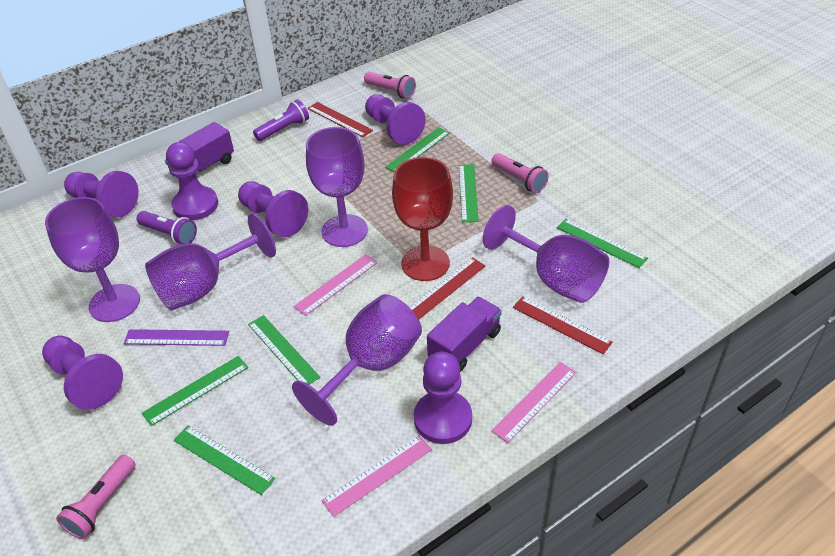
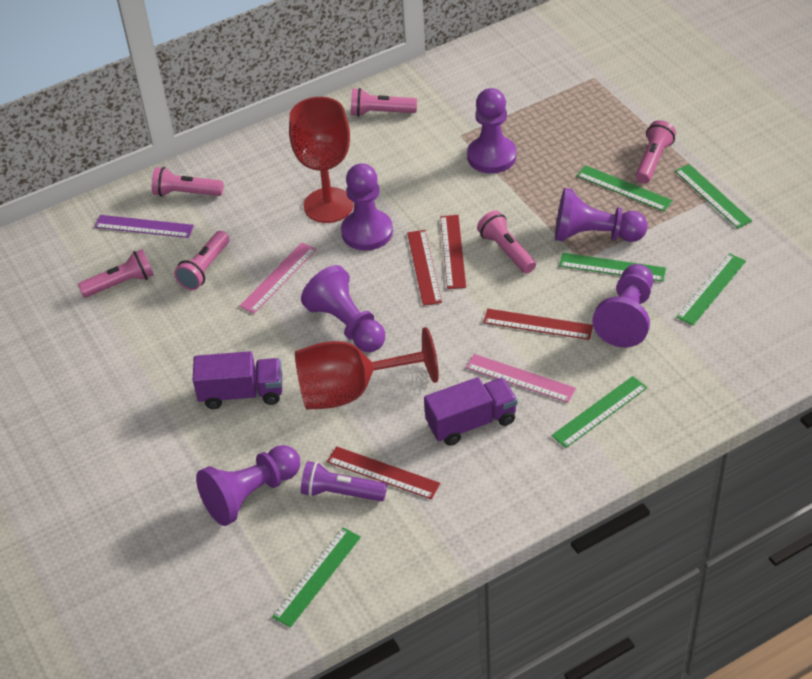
pink flashlight: 3 -> 6
pink ruler: 3 -> 2
purple flashlight: 2 -> 1
purple goblet: 5 -> 0
red goblet: 1 -> 2
red ruler: 3 -> 4

